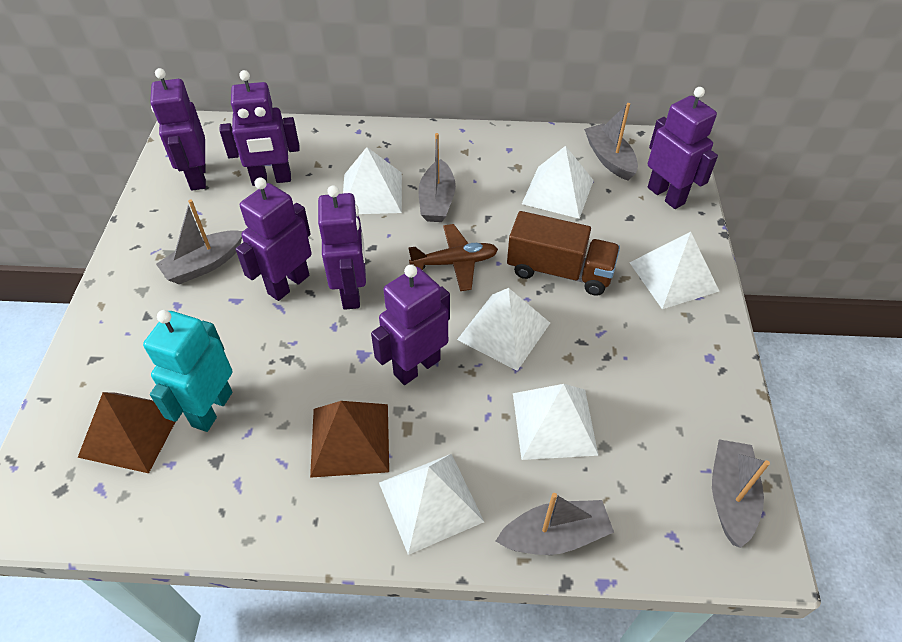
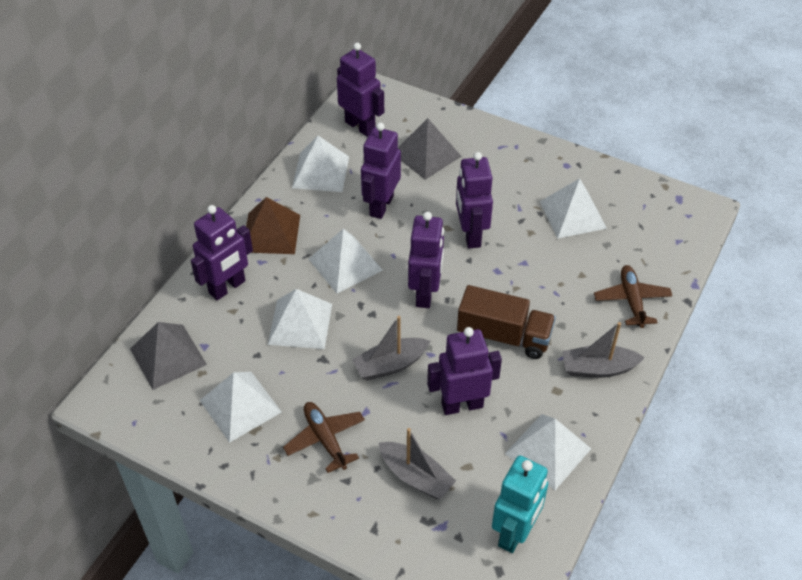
brown plane: 1 -> 2
brown pyramid: 2 -> 1
grey boat: 5 -> 3
grey pyramid: 0 -> 2

